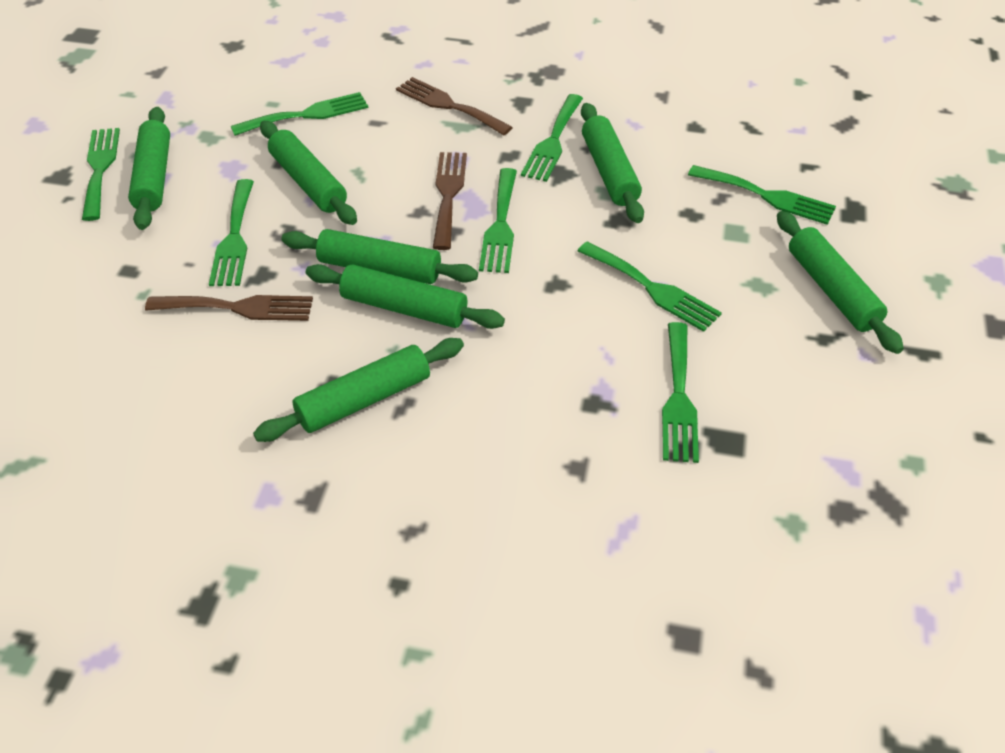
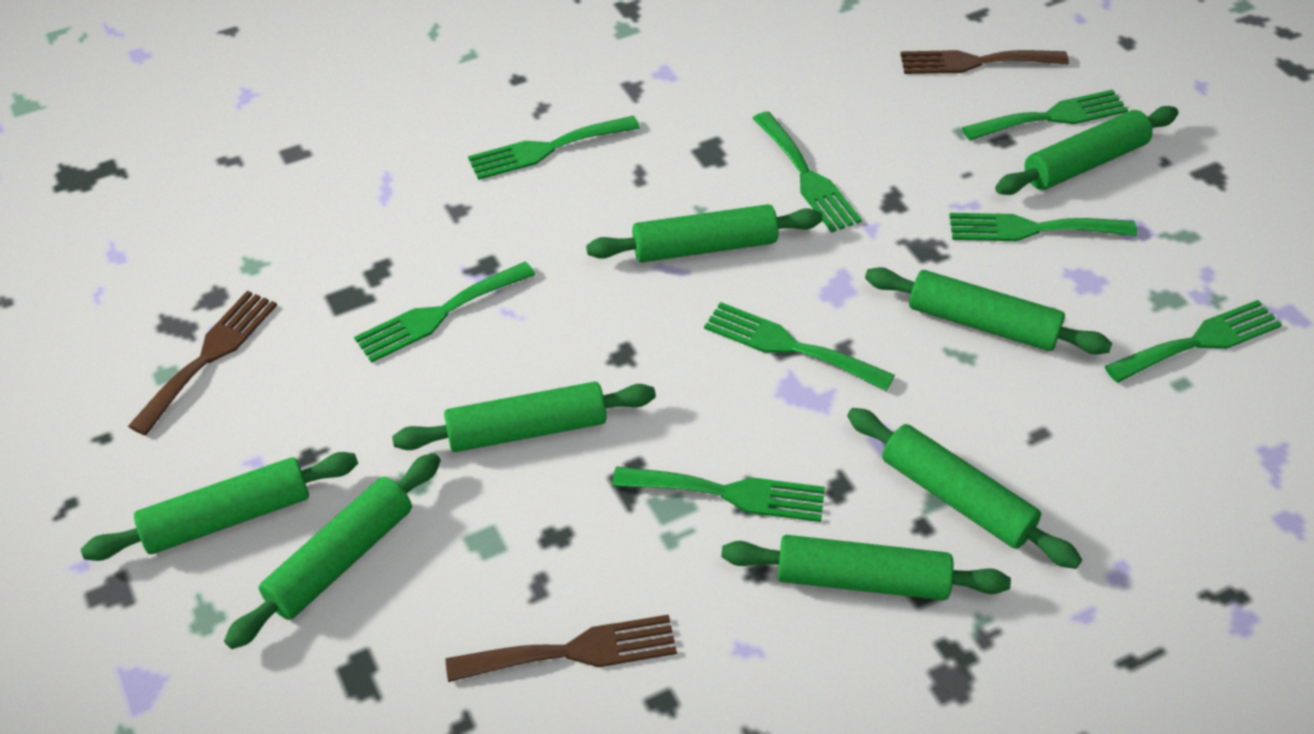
green rolling pin: 7 -> 8

